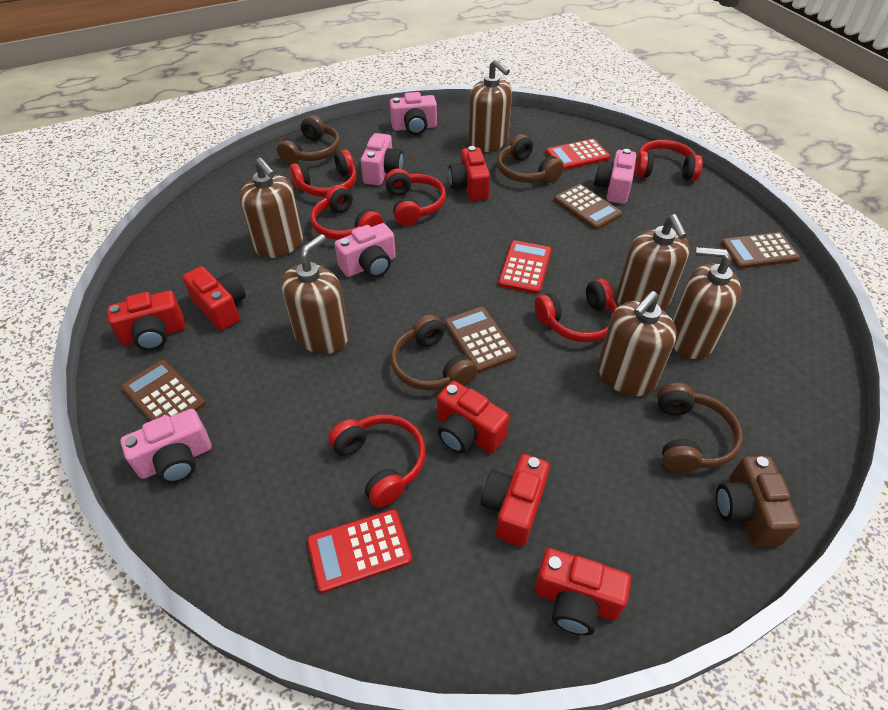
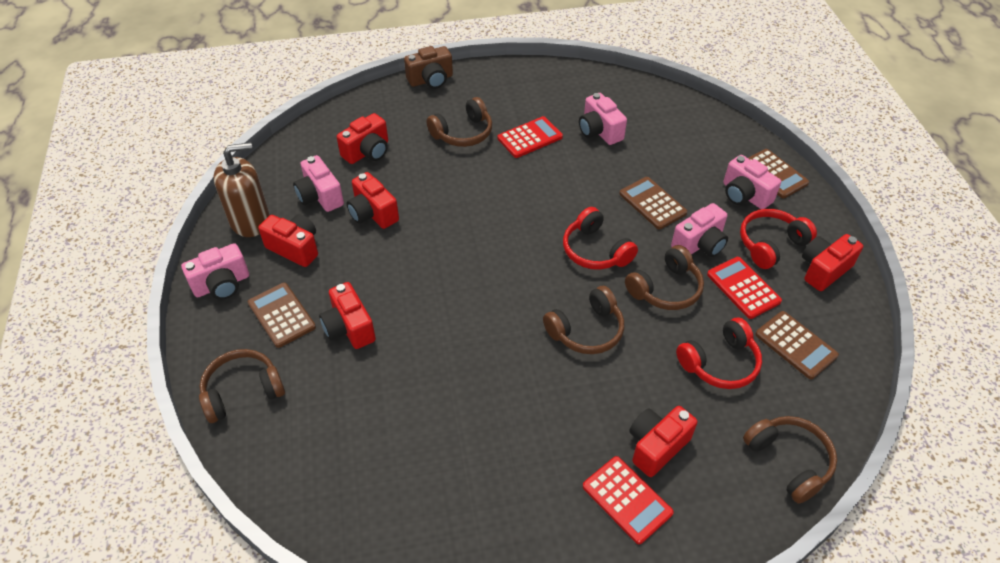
brown headphones: 4 -> 5
brown soap dispenser: 6 -> 1
red headphones: 6 -> 3

